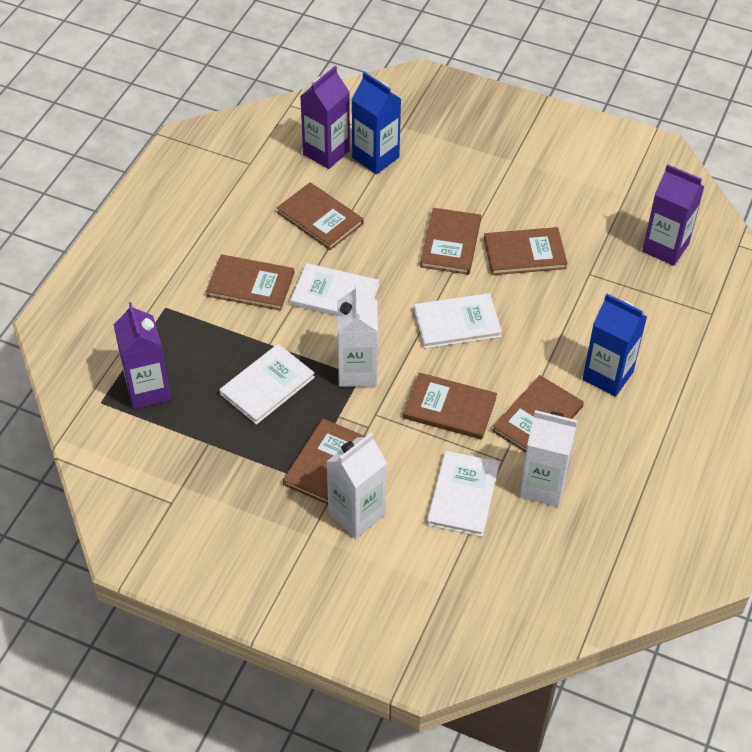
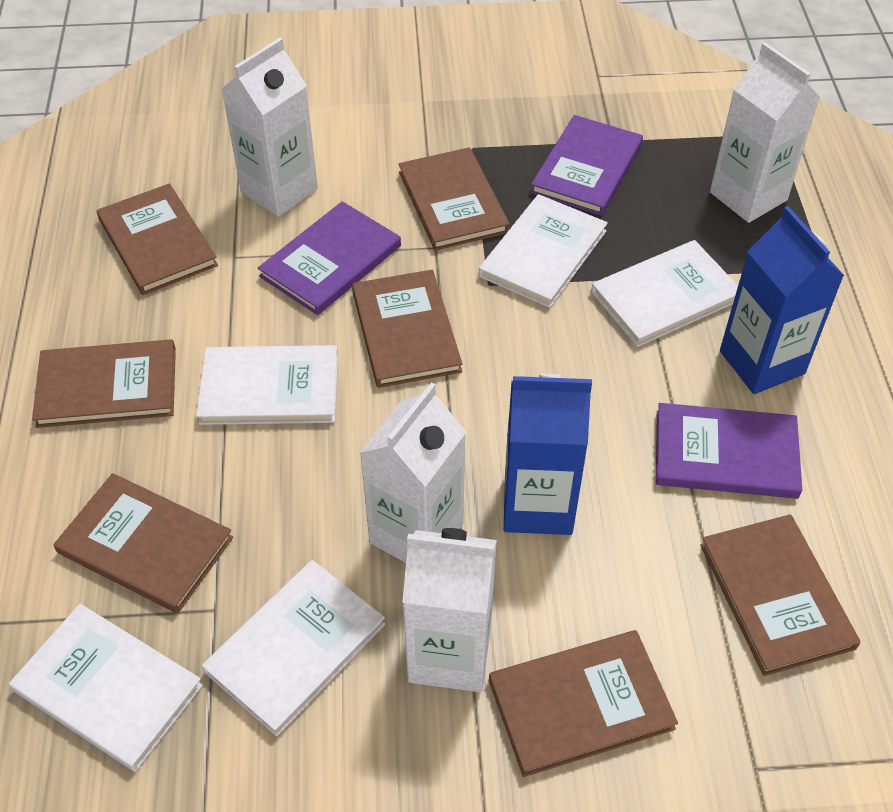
purple book: 0 -> 3
purple carton: 3 -> 0
white book: 4 -> 5
white carton: 3 -> 4

